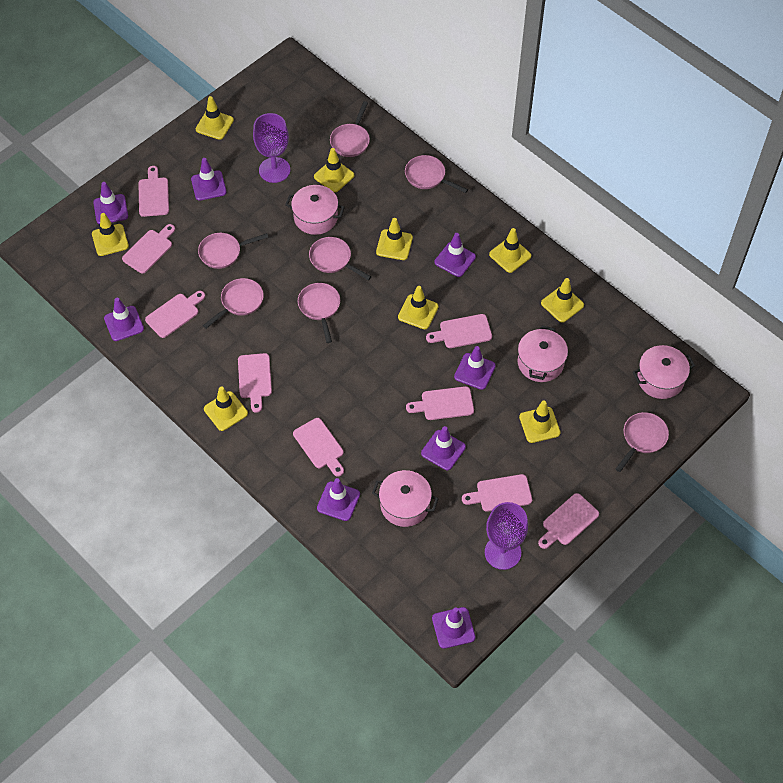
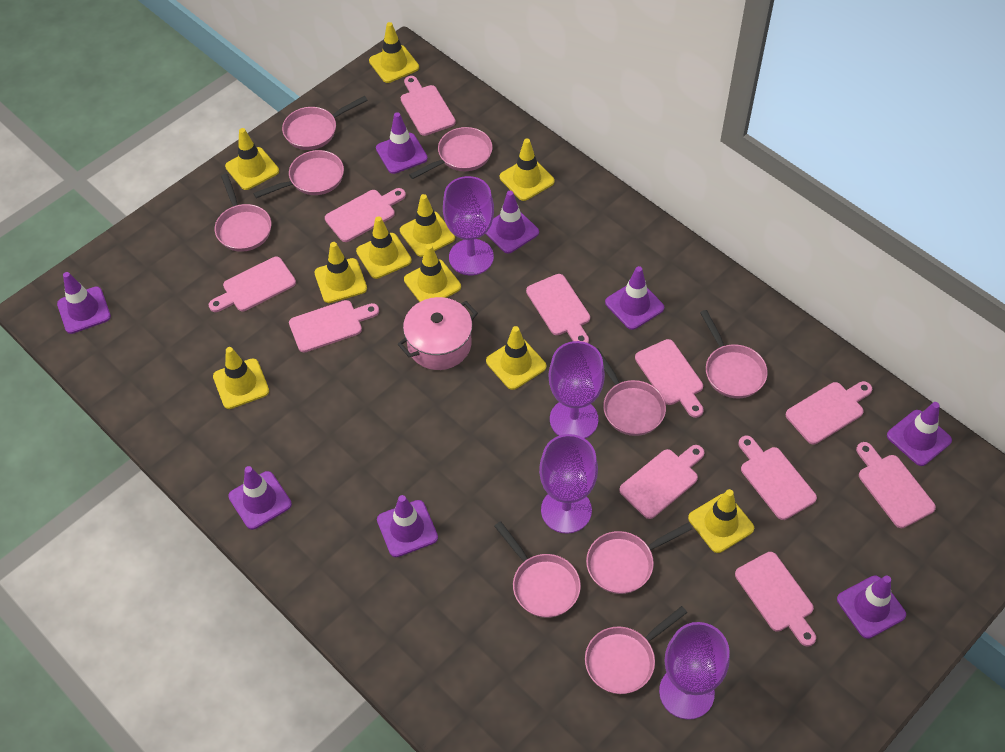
pink cutting board: 9 -> 11
pink pan: 7 -> 9
pink pot: 4 -> 1
purple goblet: 2 -> 4
yellow traffic cone: 9 -> 10

